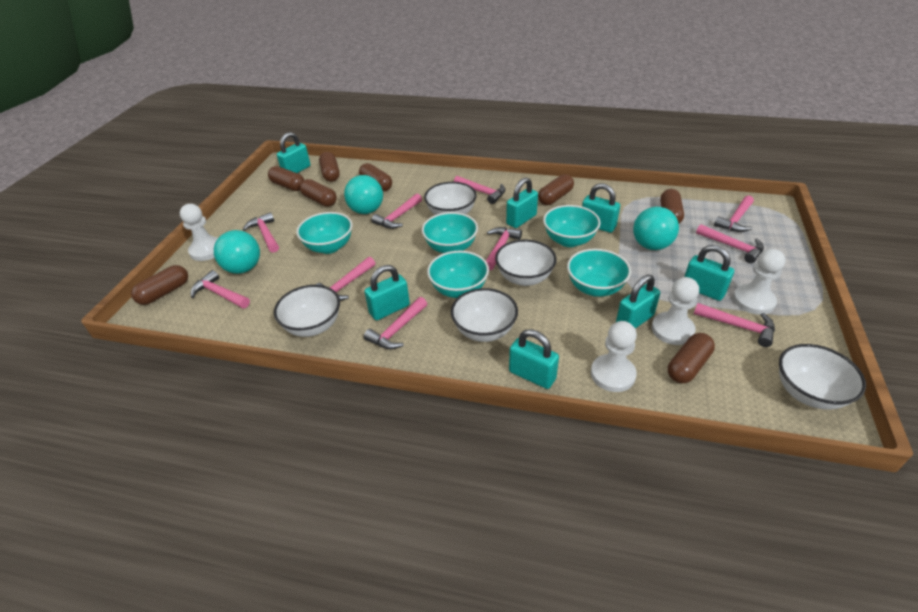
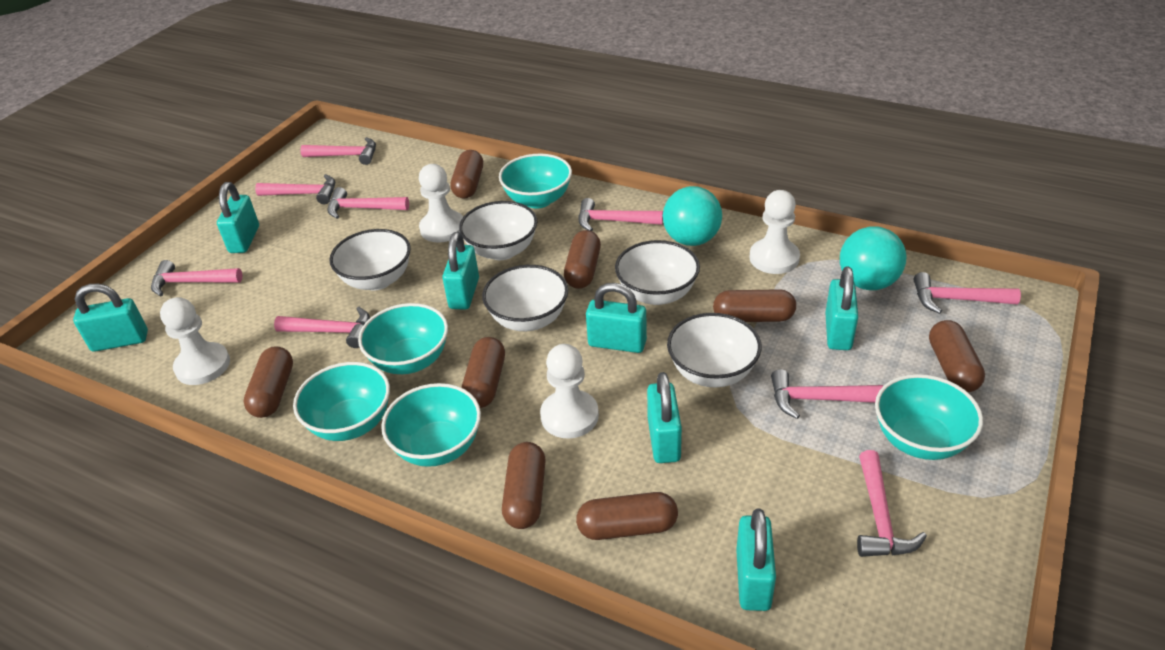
pink hammer: 10 -> 9
turquoise ball: 3 -> 2

